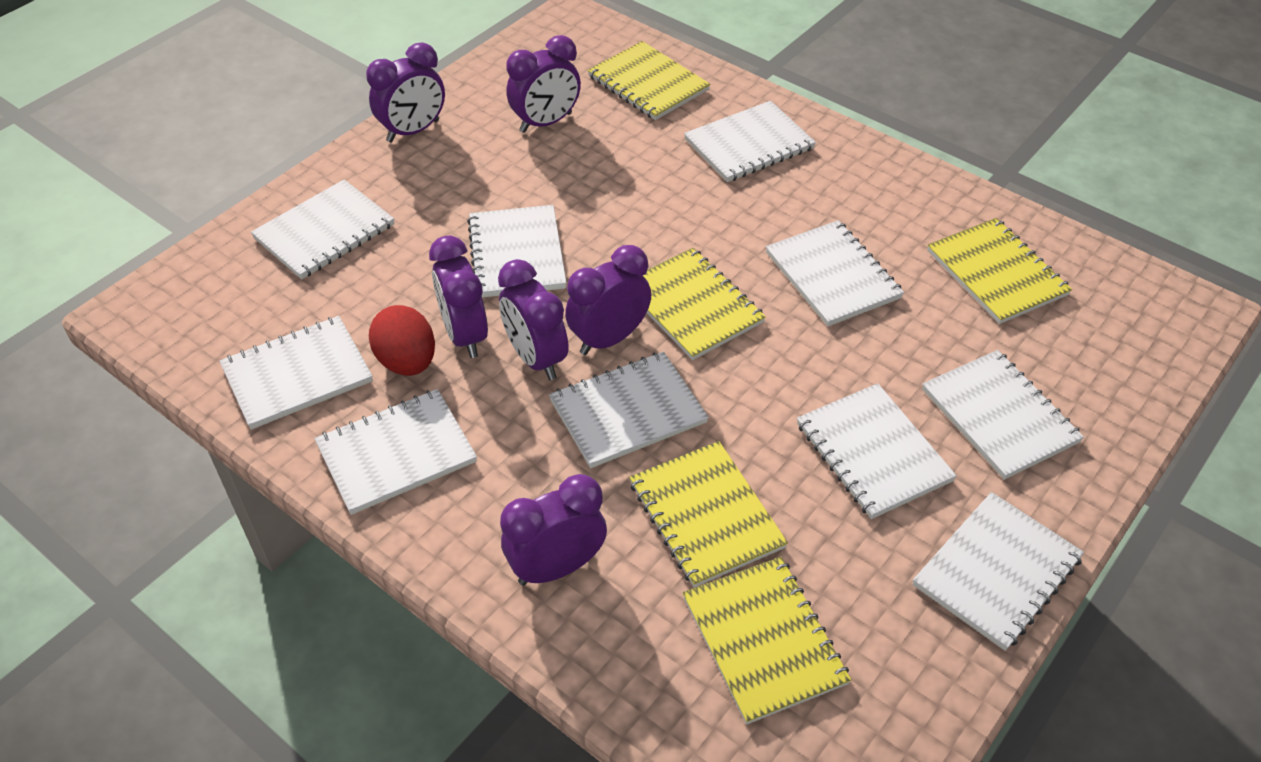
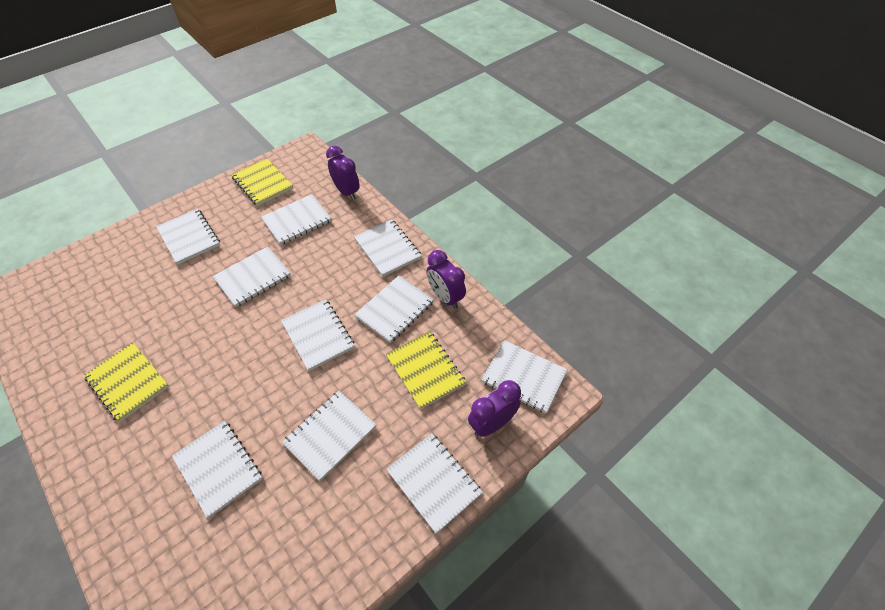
purple clock: 6 -> 3
red egg: 1 -> 0
yellow notebook: 5 -> 3

